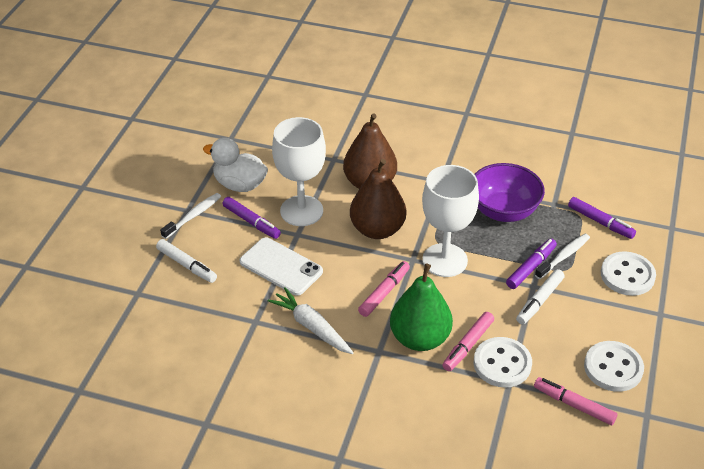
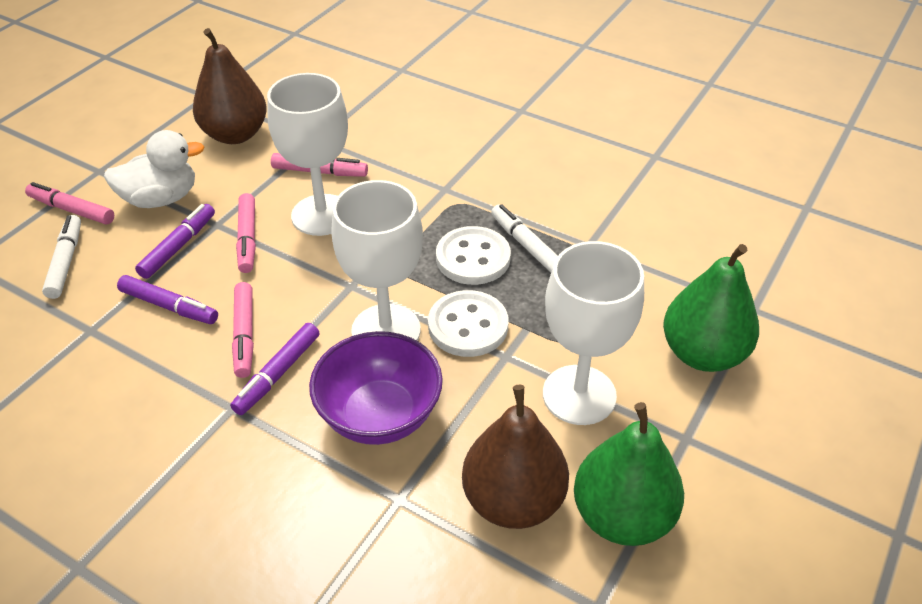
green pear: 1 -> 2
pink marker: 3 -> 4
white button: 3 -> 2
white carrot: 1 -> 0
white goblet: 2 -> 3
white phone: 1 -> 0
white toothbrush: 2 -> 0

